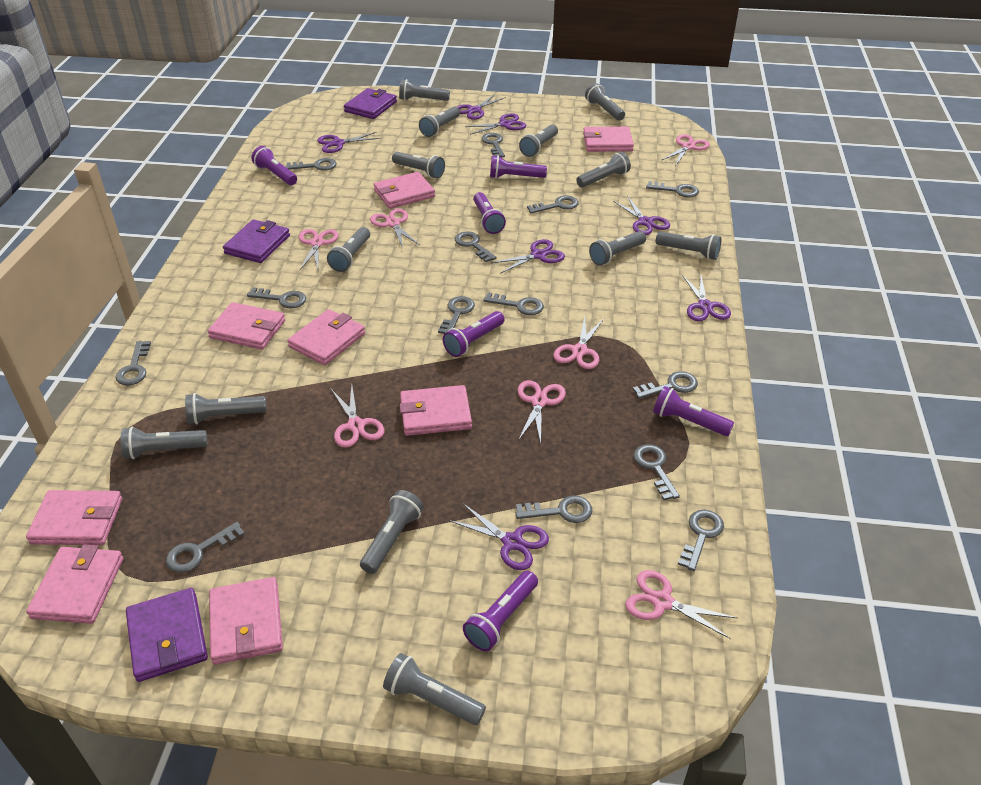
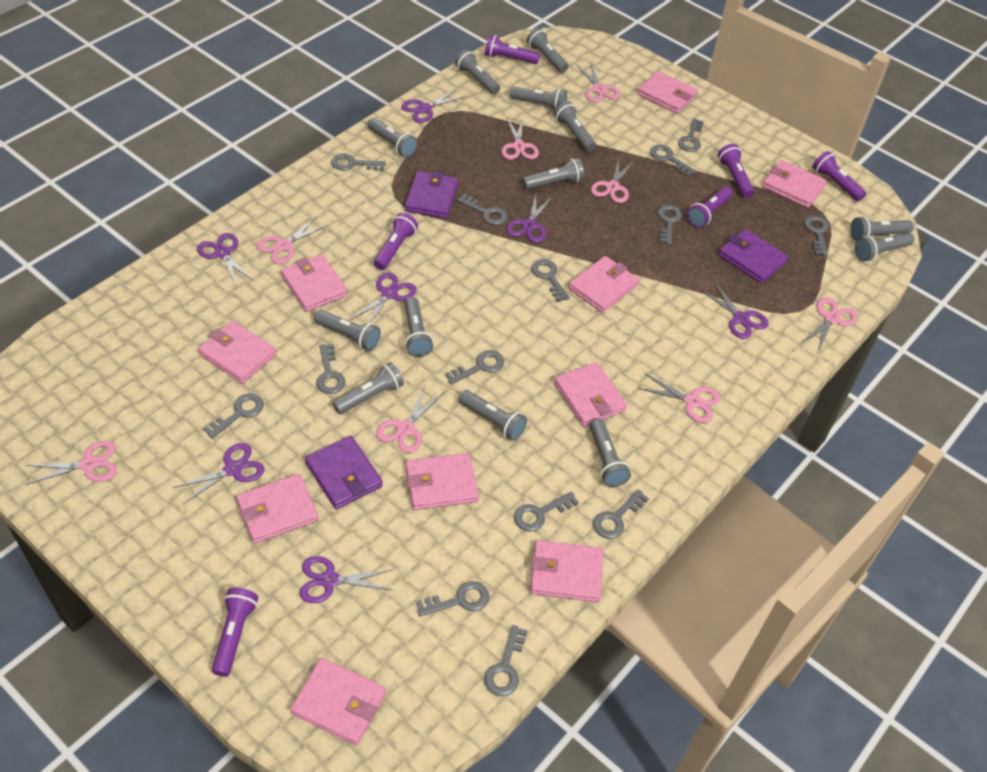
pink scissors: 7 -> 8
pink wallet: 8 -> 10

